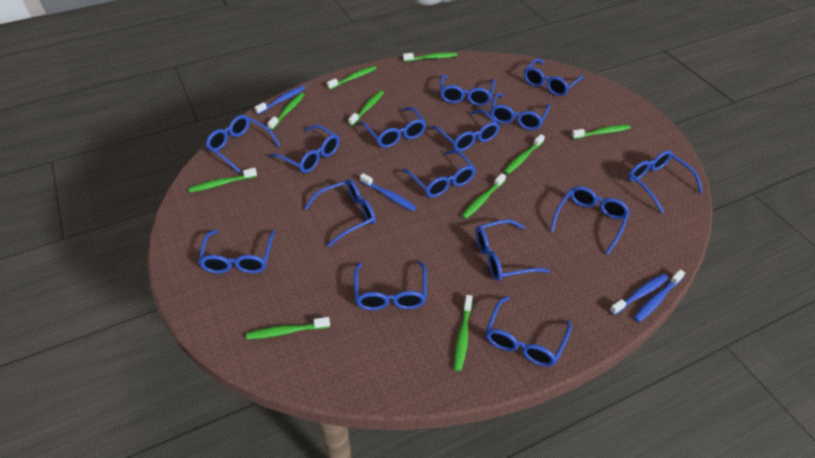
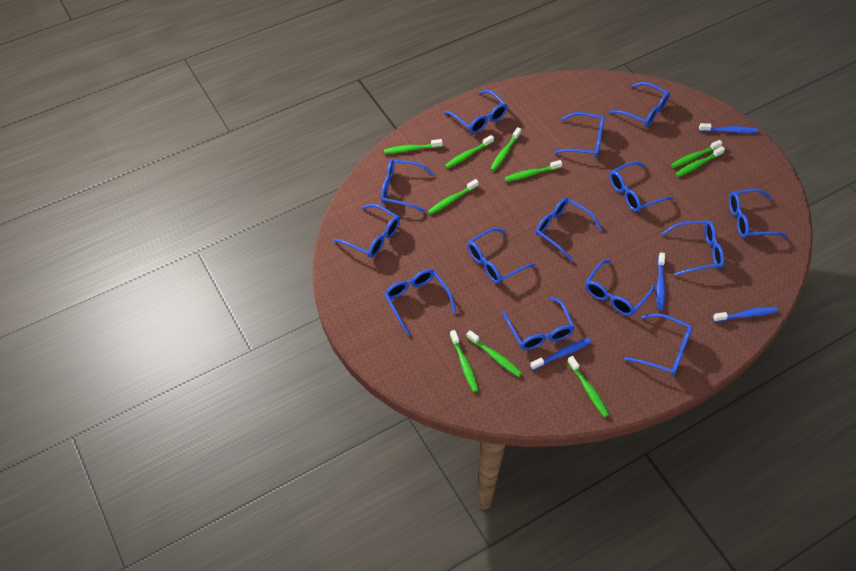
blue glasses: 15 -> 14

